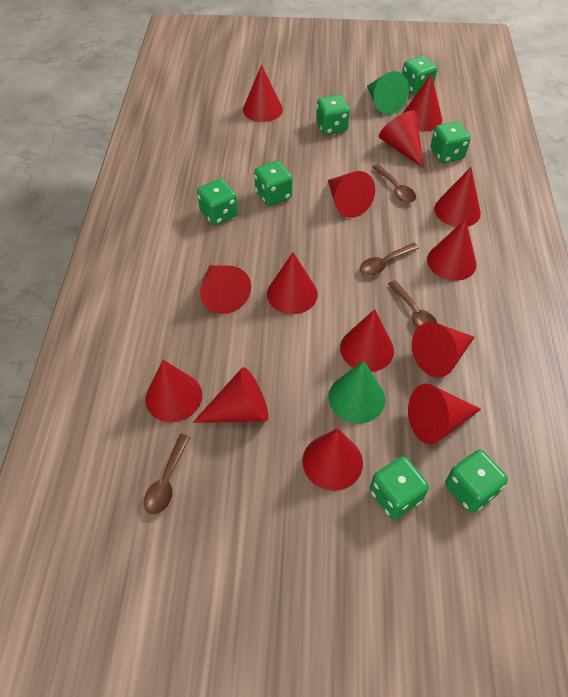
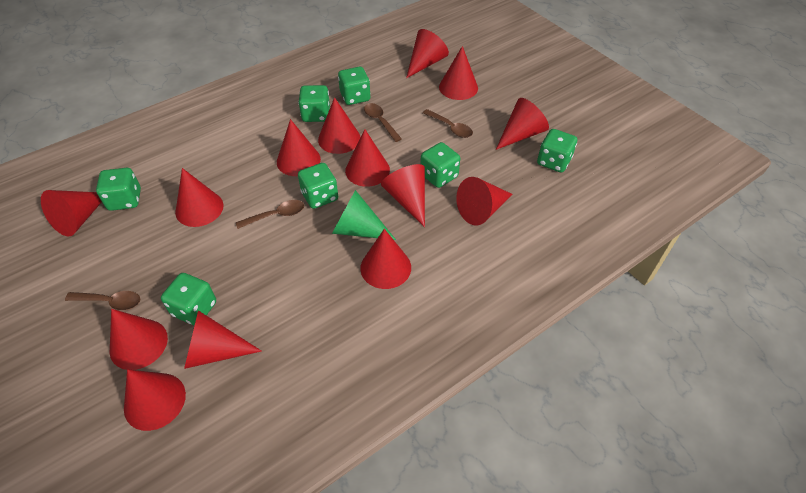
green cone: 2 -> 1

